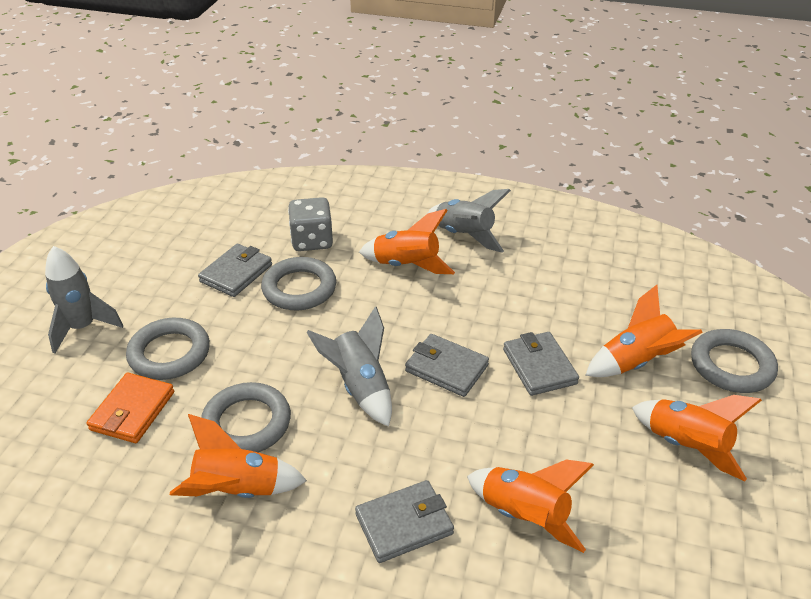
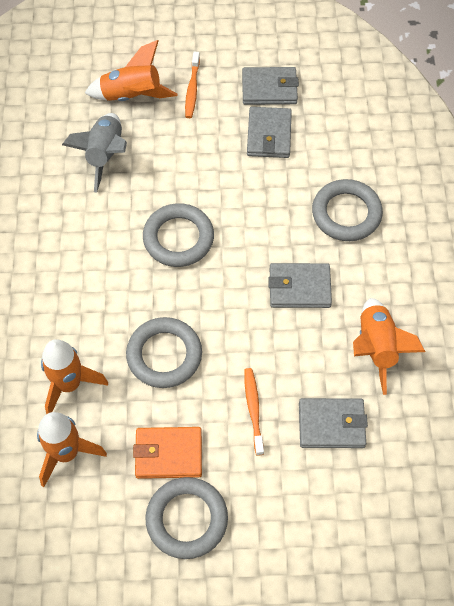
grey dice: 1 -> 0
grey rocket: 3 -> 1
orange rocket: 5 -> 4
orange toothbrush: 0 -> 2

